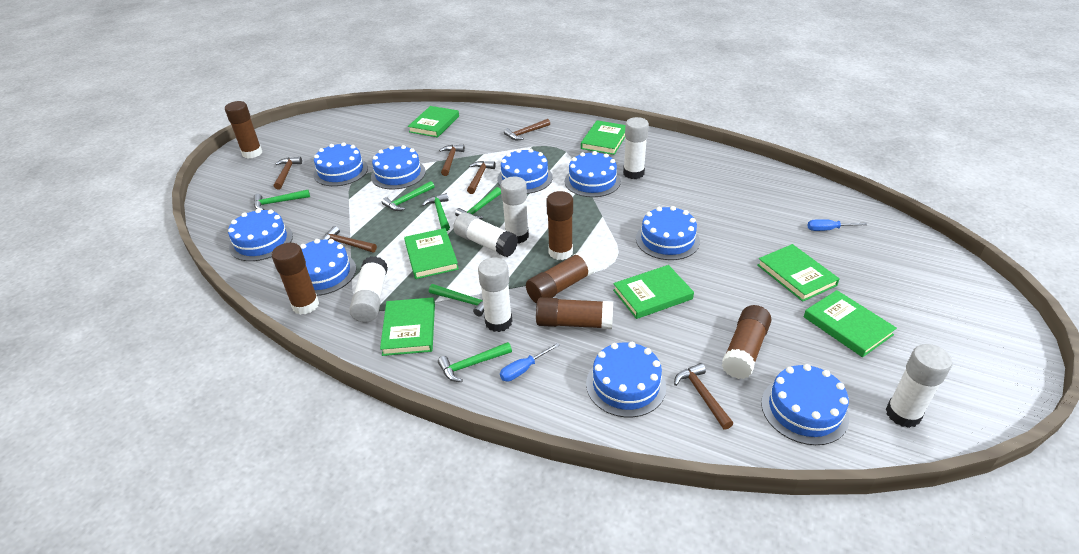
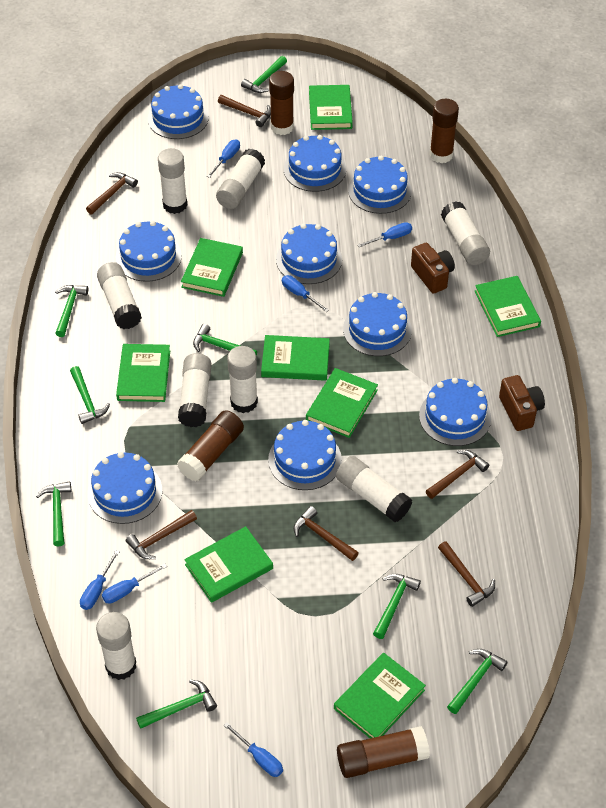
blue screwdriver: 2 -> 6
brown camera: 0 -> 2
brown glue stick: 6 -> 4
green book: 7 -> 8
green hammer: 6 -> 8
white glue stick: 6 -> 8

